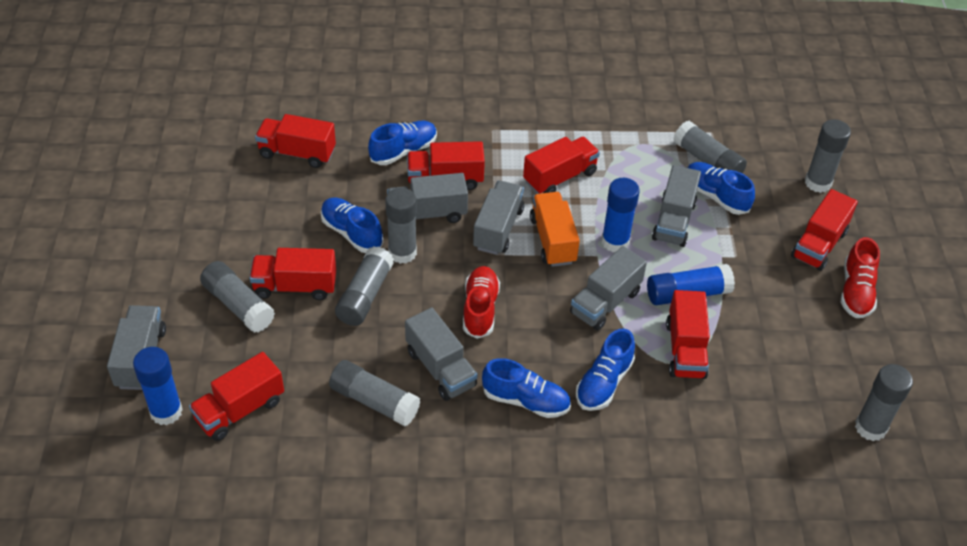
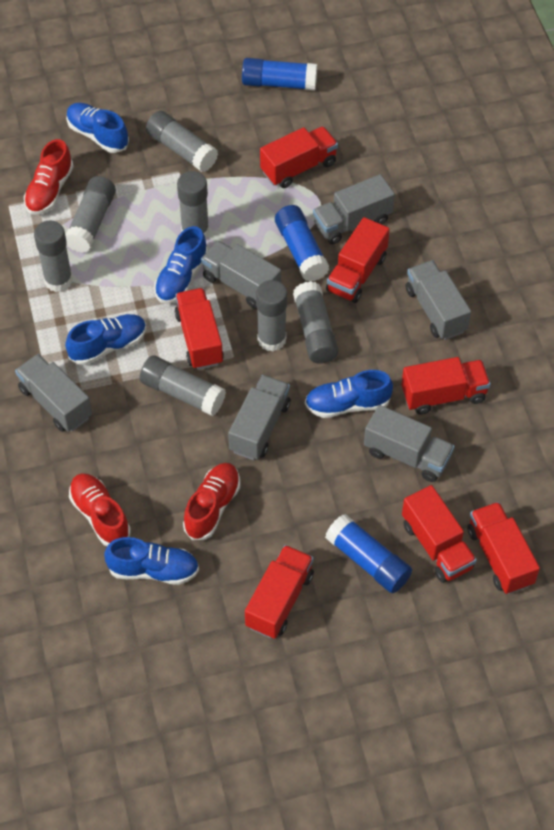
orange truck: 1 -> 0
red shoe: 2 -> 3

